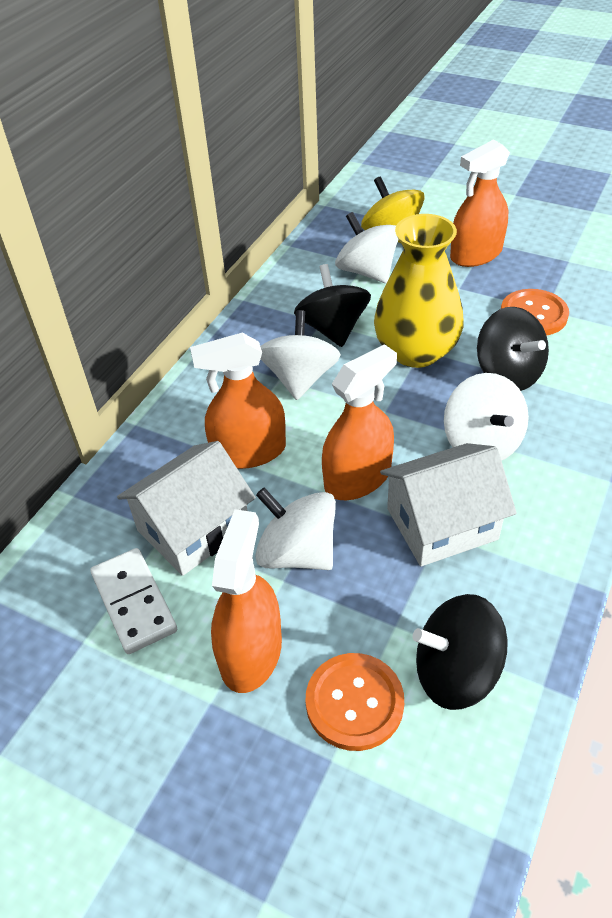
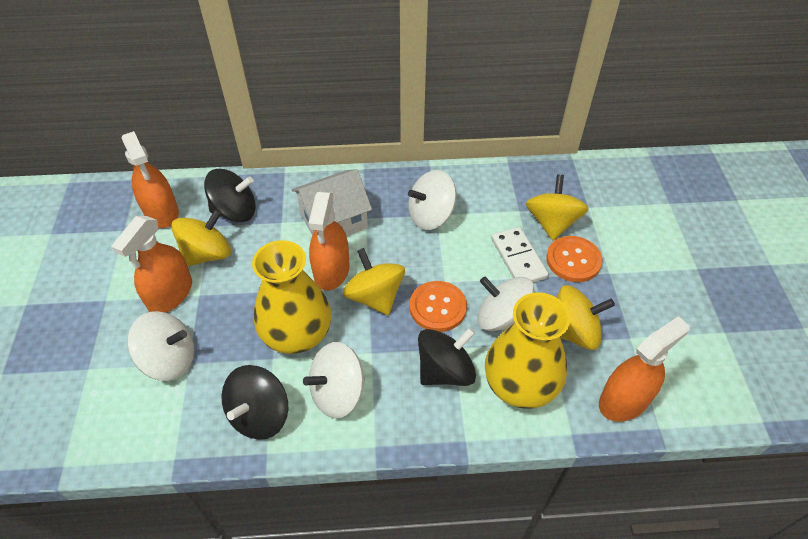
white house: 2 -> 1
yellow spinning top: 1 -> 4
yellow vase: 1 -> 2

